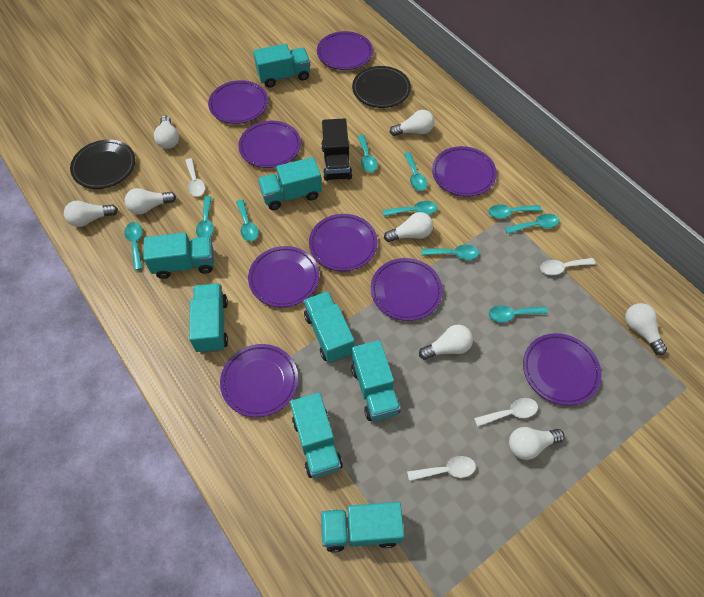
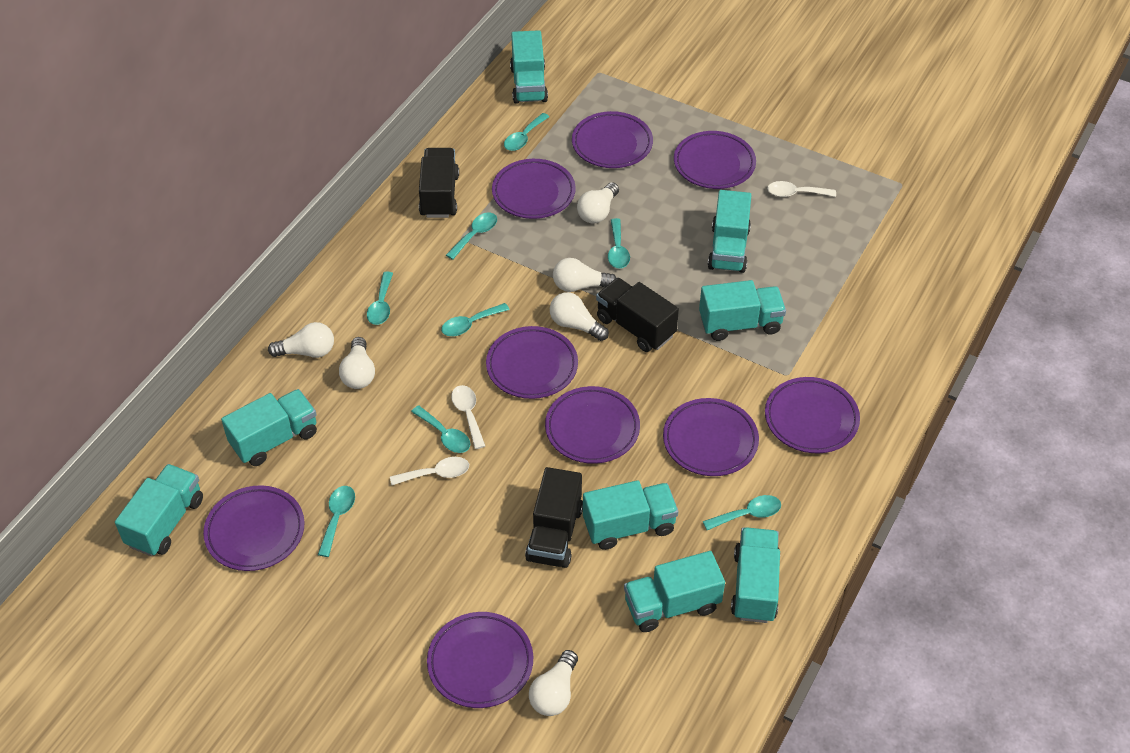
black plate: 2 -> 0
black truck: 1 -> 3
turquoise spoon: 10 -> 8
white light bulb: 8 -> 6
white spoon: 4 -> 3

